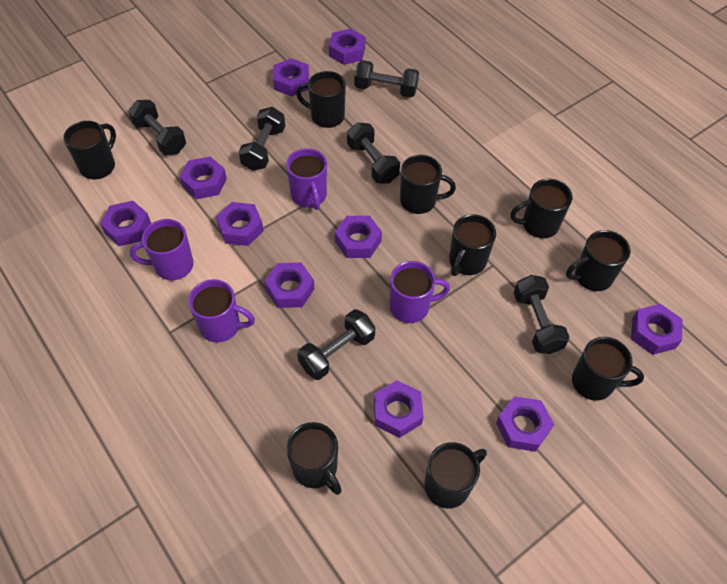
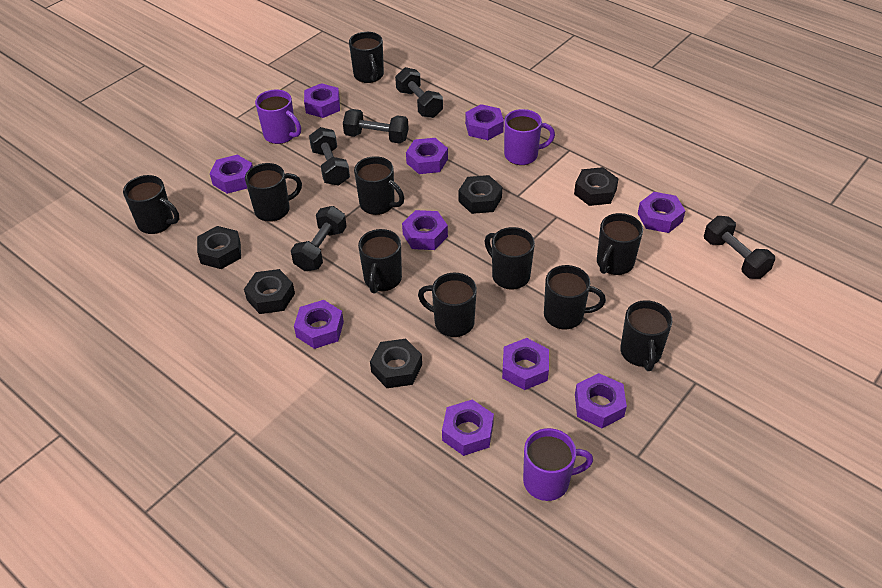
black dumbbell: 6 -> 5
black mug: 9 -> 10
black nut: 0 -> 5
purple mug: 4 -> 3

